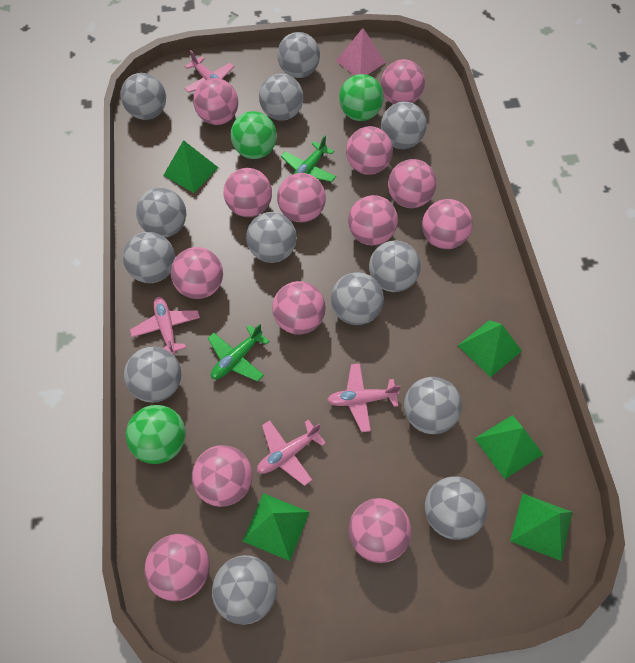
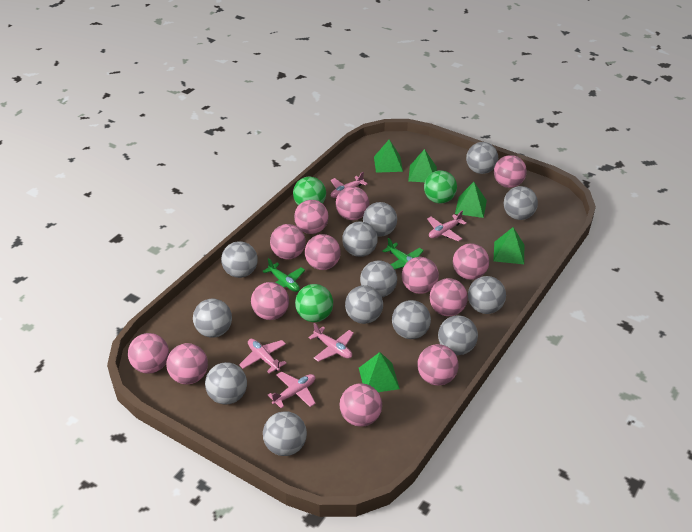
pink plane: 4 -> 5
pink pyramid: 1 -> 0

